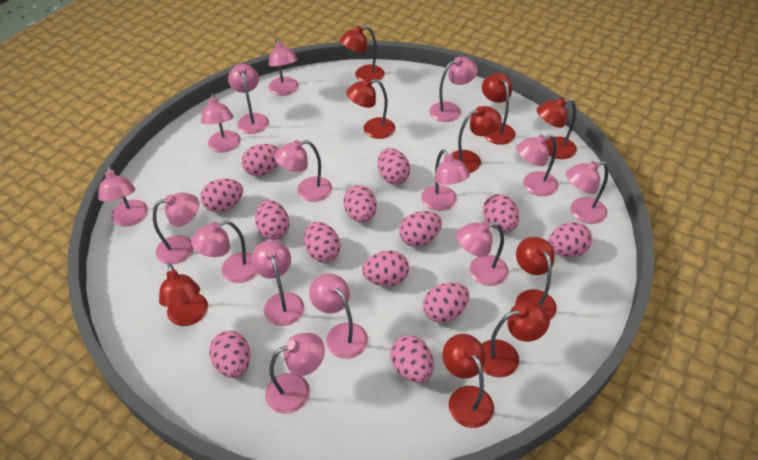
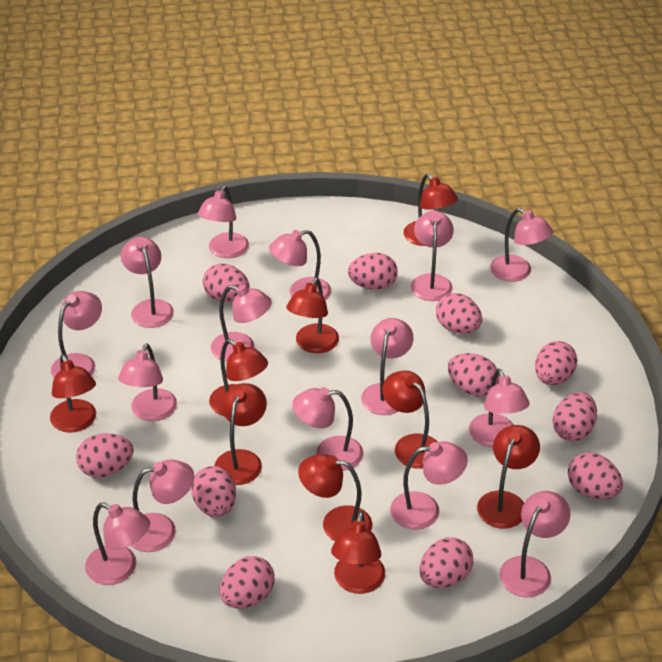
pink egg: 13 -> 11

